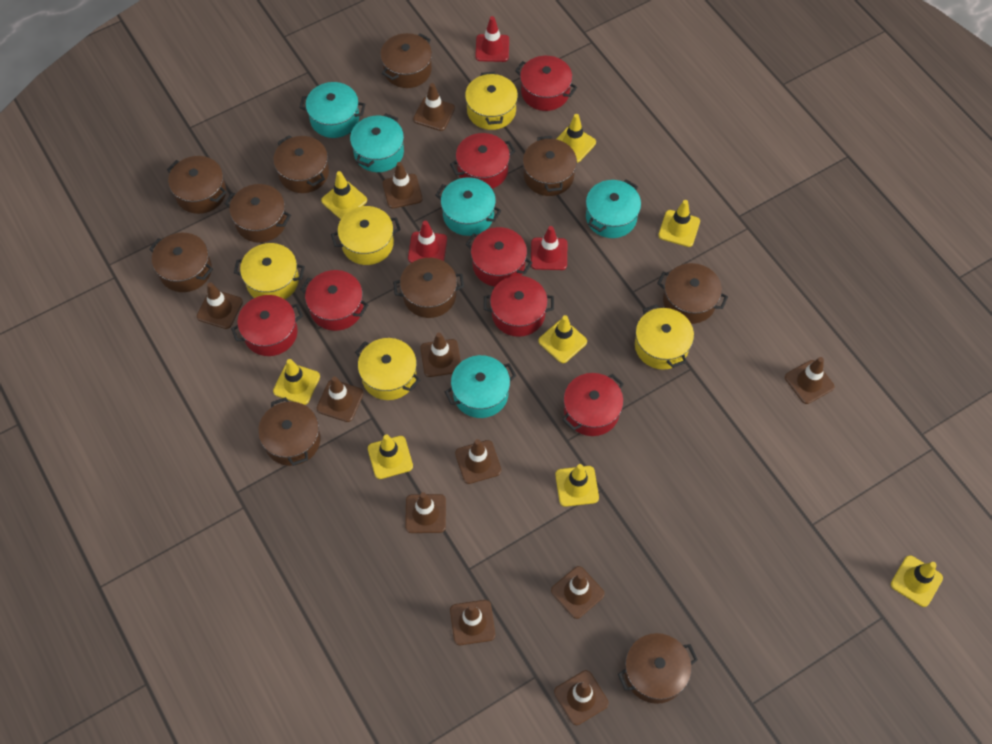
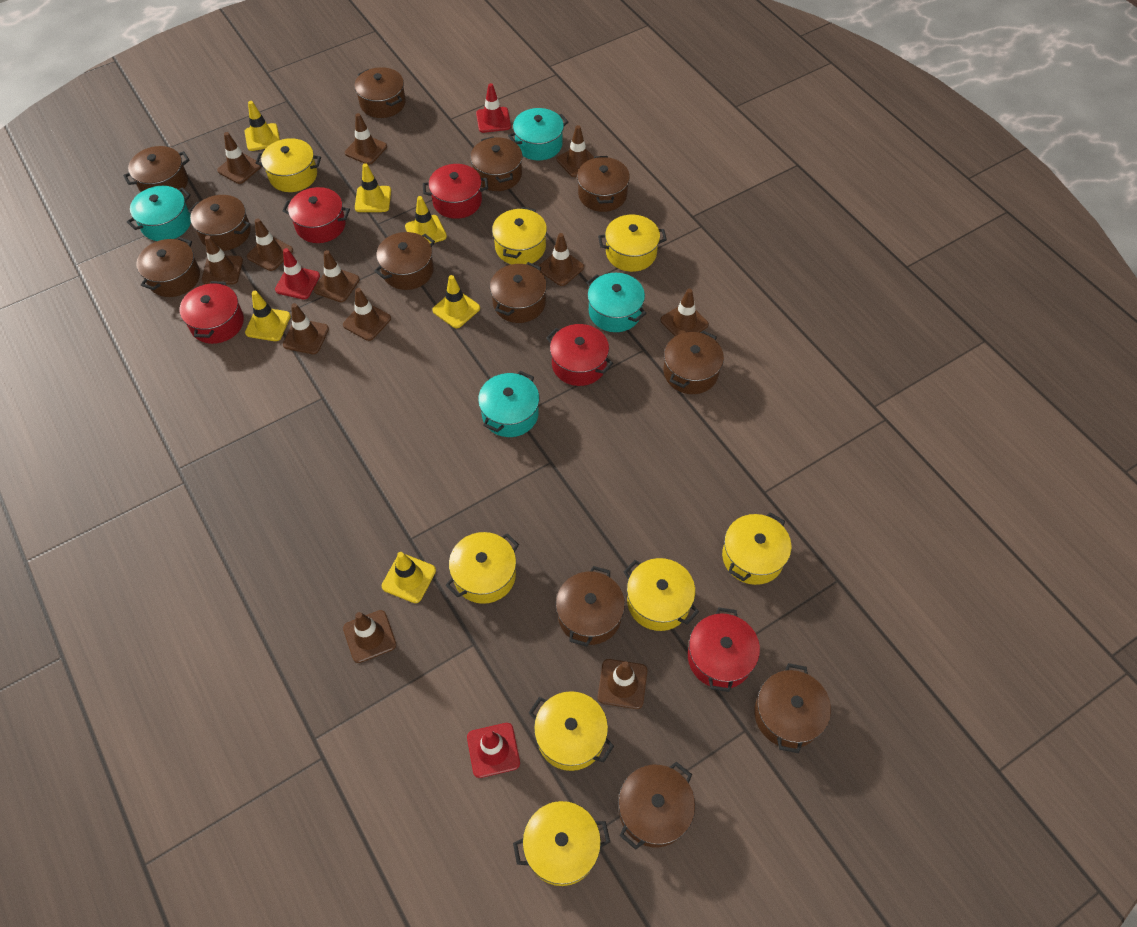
brown pot: 10 -> 12
brown traffic cone: 11 -> 12
red pot: 7 -> 5
turquoise pot: 5 -> 4
yellow pot: 5 -> 8
yellow traffic cone: 8 -> 6

